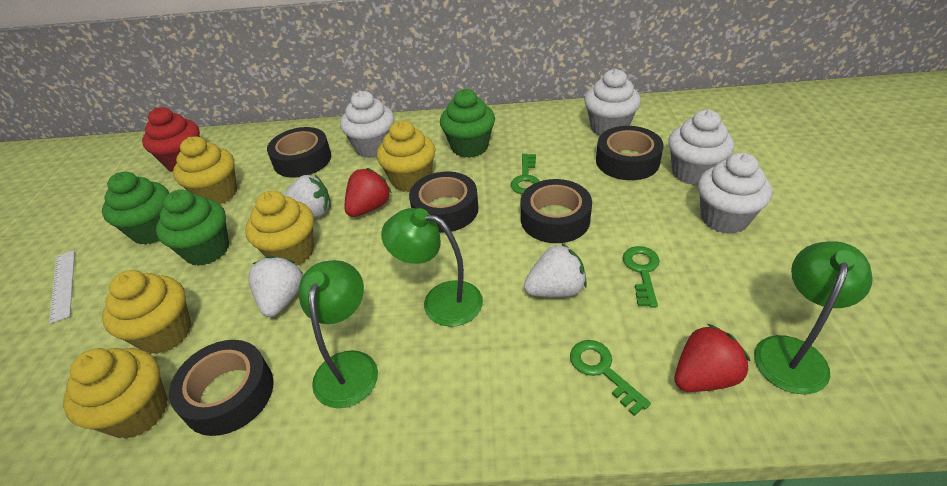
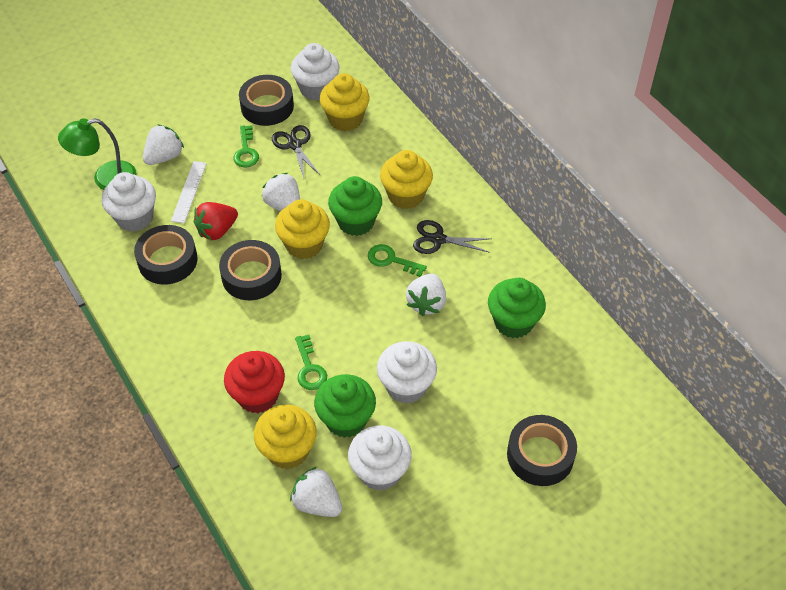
black scissors: 0 -> 2
black tape: 5 -> 4
green lamp: 3 -> 1
red strawberry: 2 -> 1
white strawberry: 3 -> 4
yellow cupcake: 5 -> 4

